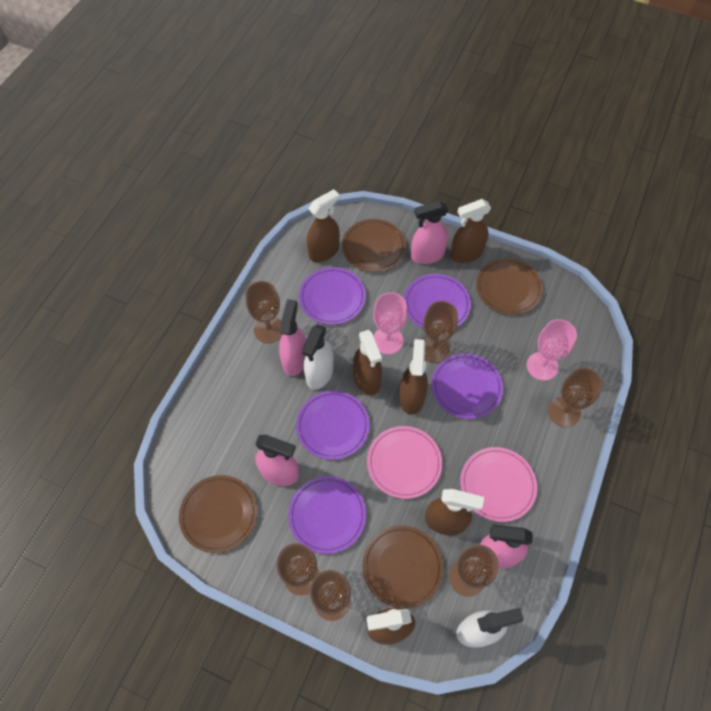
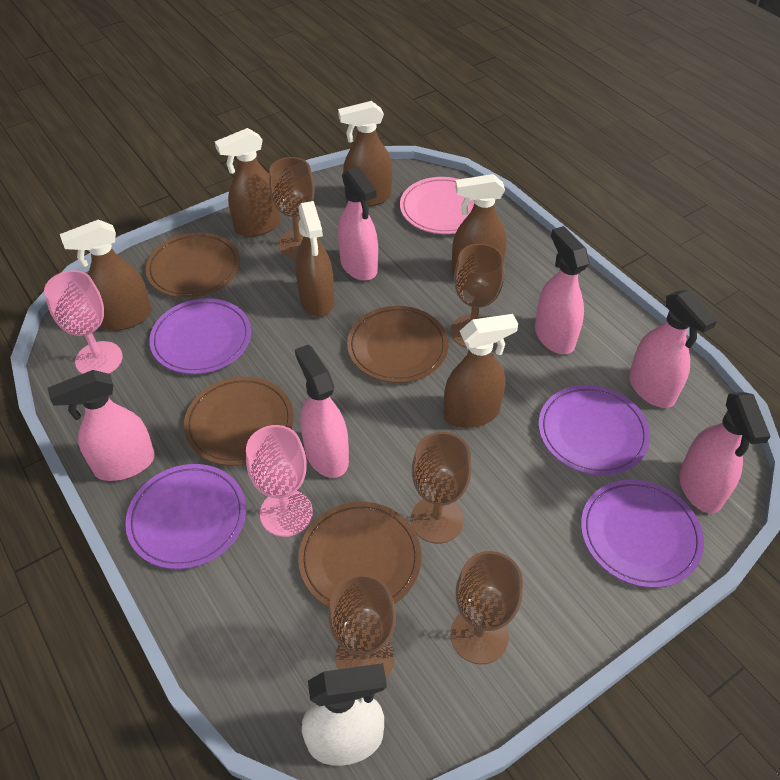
brown goblet: 6 -> 5
pink plate: 2 -> 1
pink spray bottle: 4 -> 6
purple plate: 5 -> 4
white spray bottle: 2 -> 1

